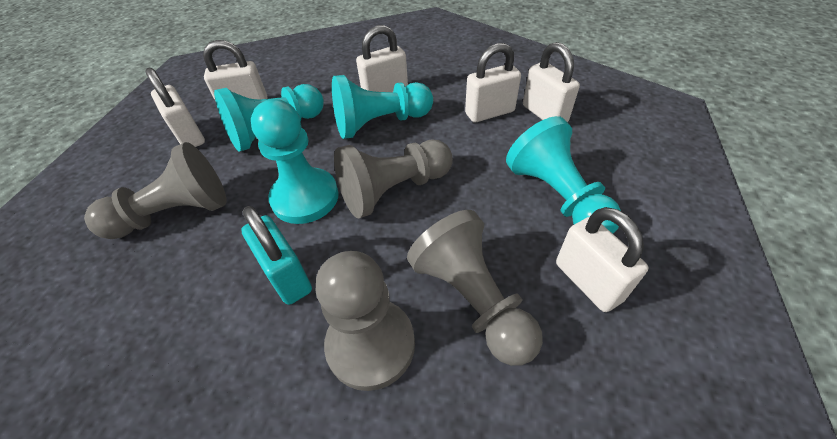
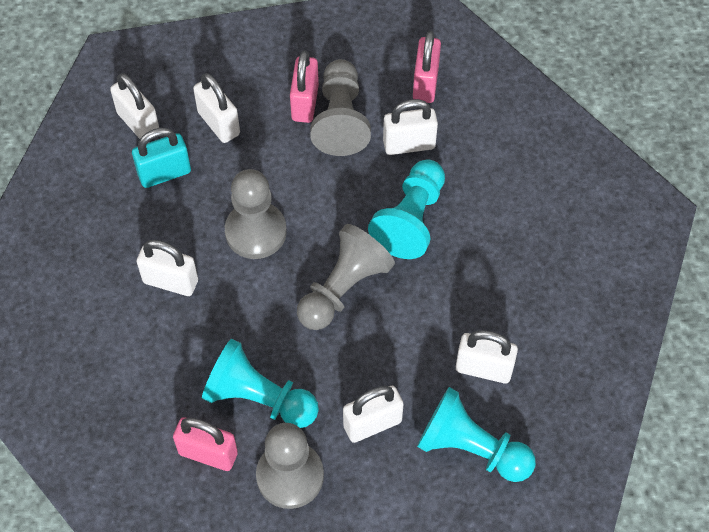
pink padlock: 0 -> 3
turquoise pawn: 4 -> 3

